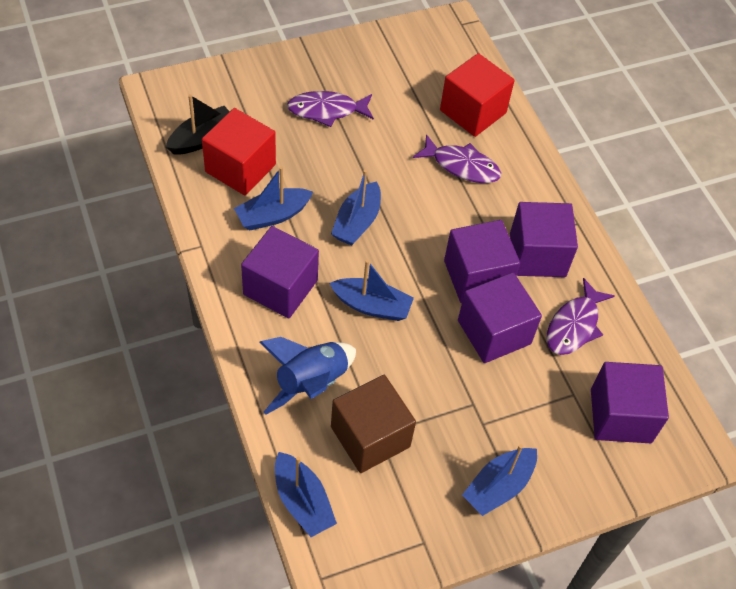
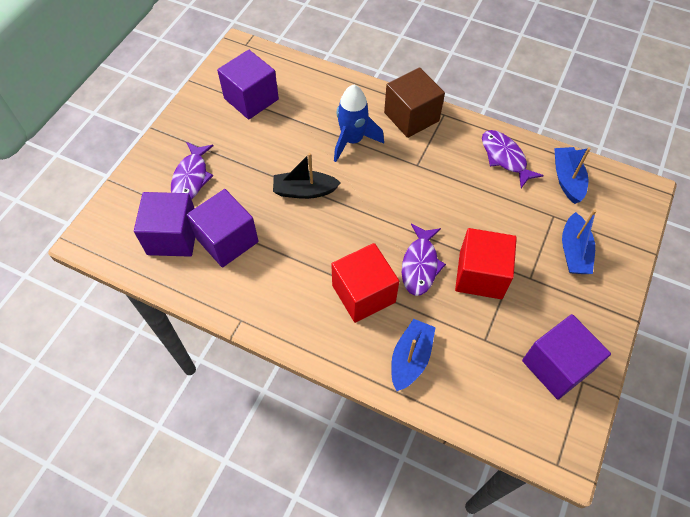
blue boat: 5 -> 3
purple cube: 5 -> 4

